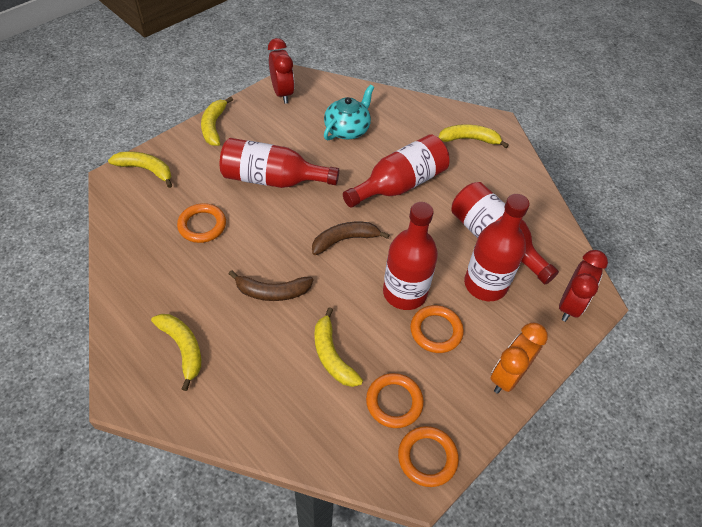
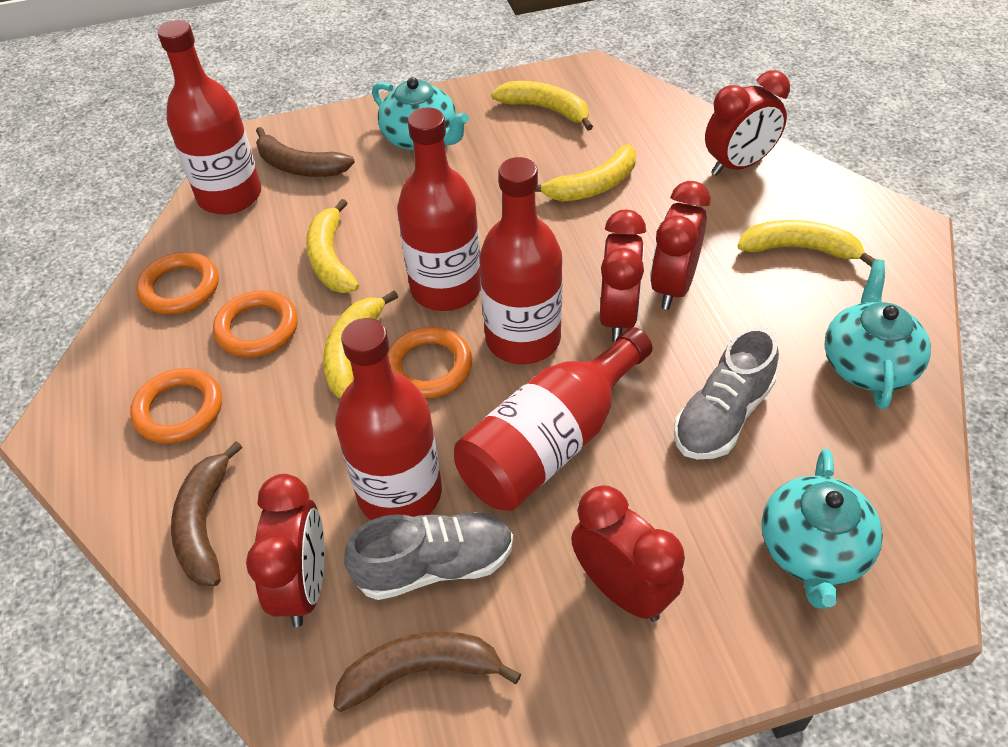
brown banana: 2 -> 3
grey shoe: 0 -> 2
orange clock: 1 -> 0
red clock: 2 -> 5
turquoise teapot: 1 -> 3

